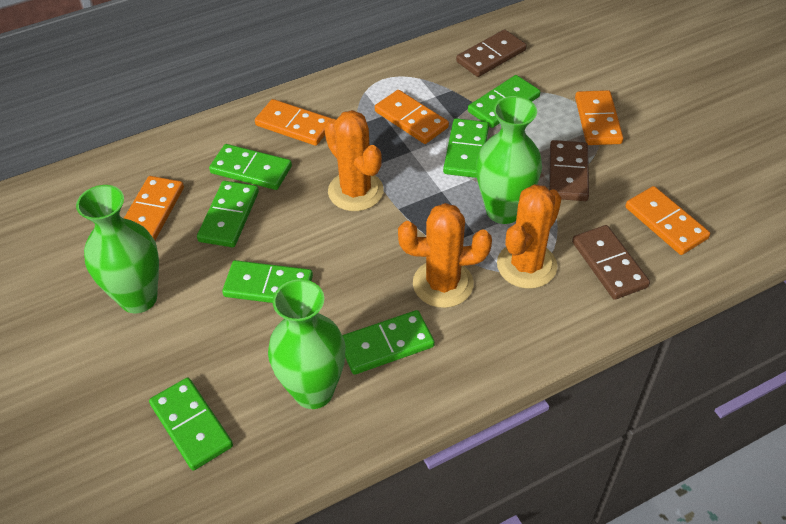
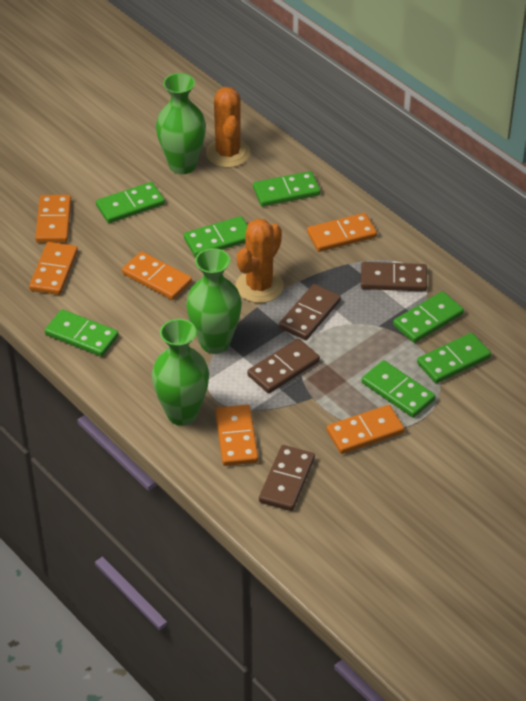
brown domino: 3 -> 4
orange cactus: 3 -> 2
orange domino: 5 -> 6

